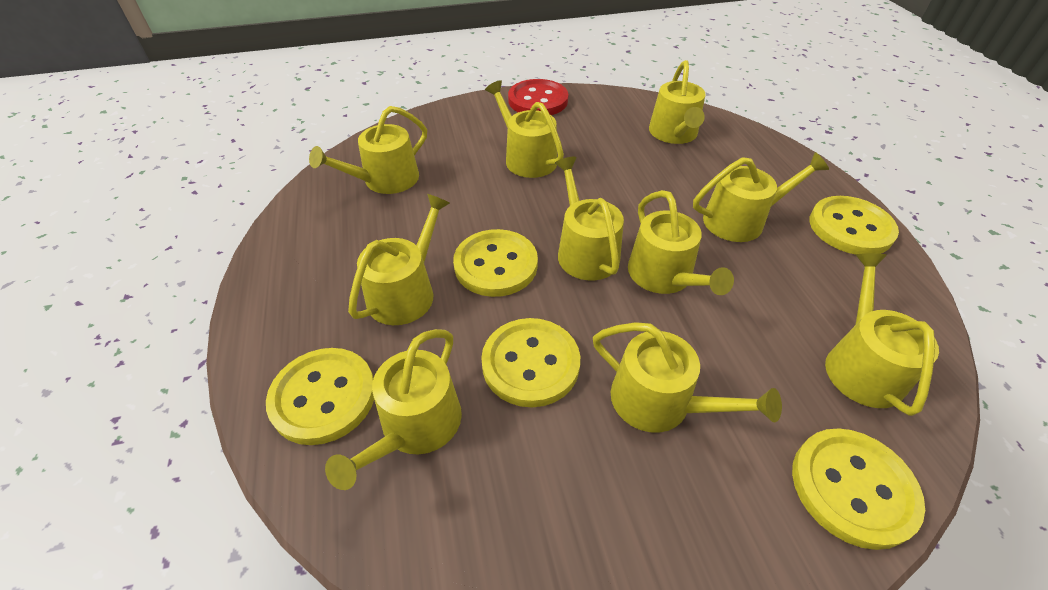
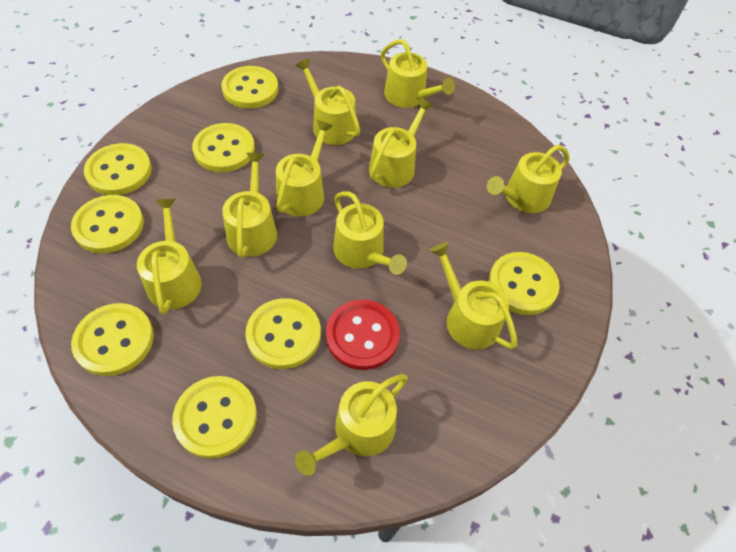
yellow button: 5 -> 8

